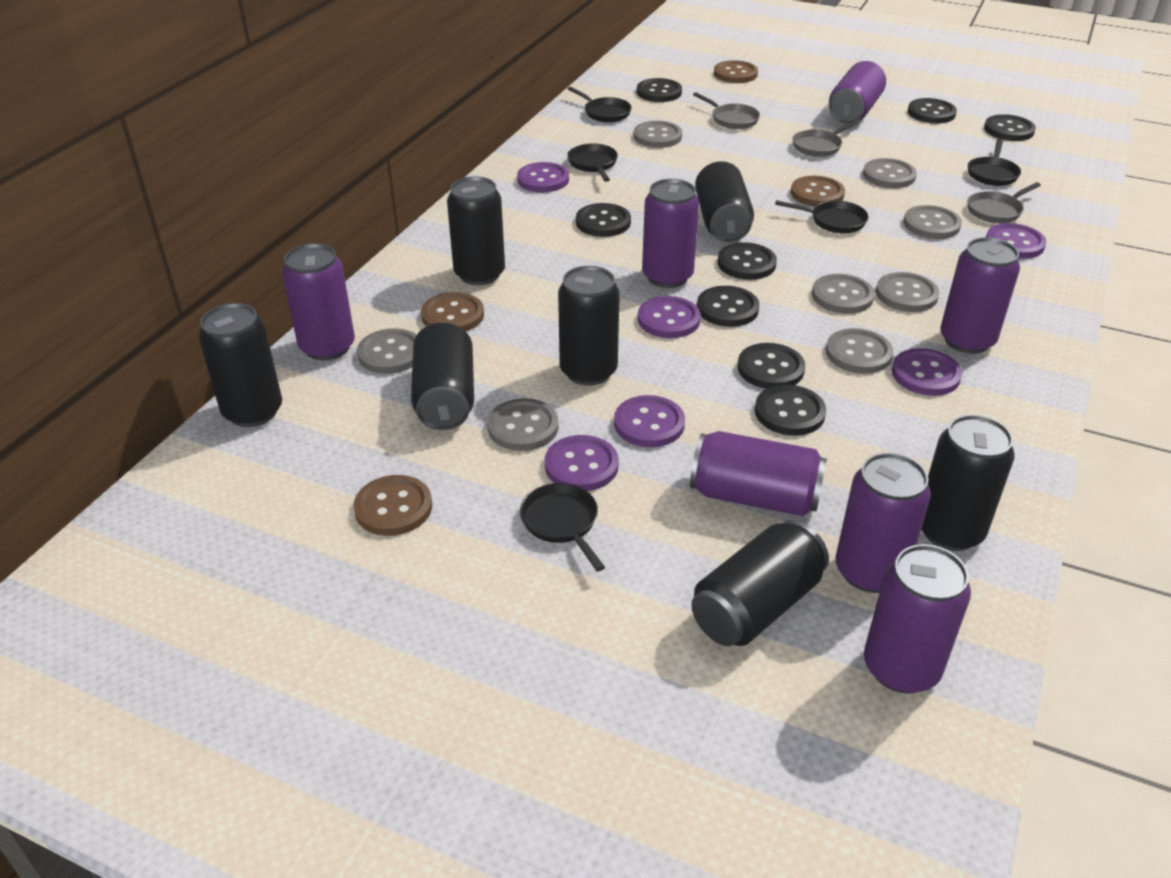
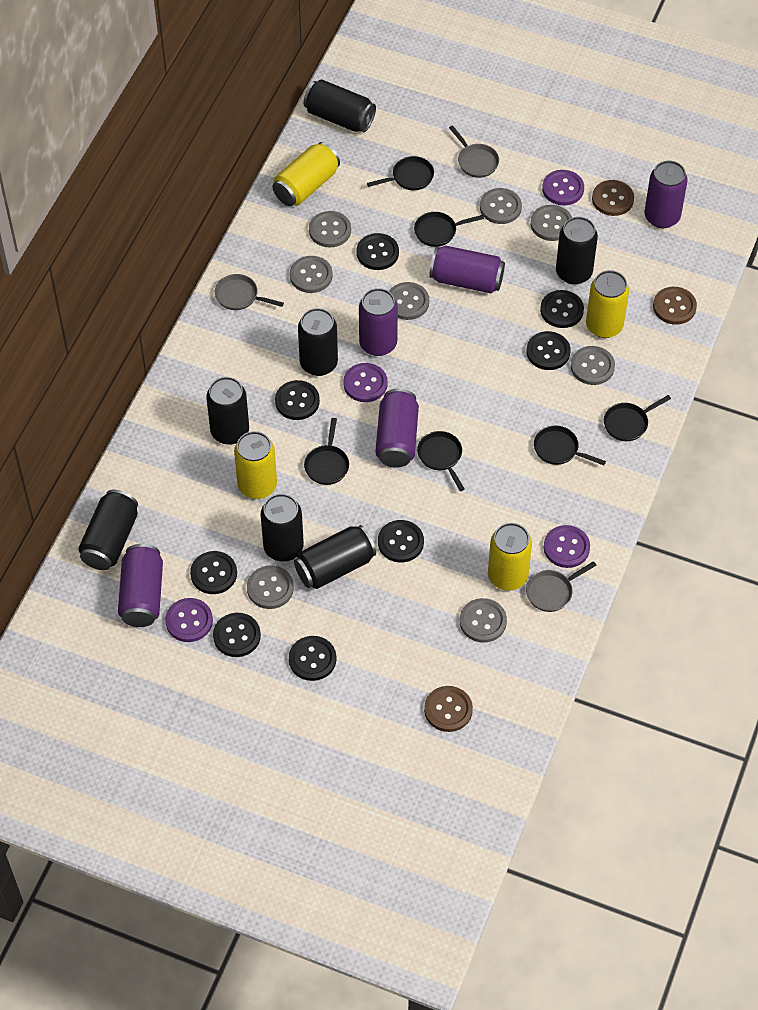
black pan: 5 -> 6
brown button: 4 -> 3
purple button: 6 -> 4
purple can: 7 -> 5
yellow can: 0 -> 4

